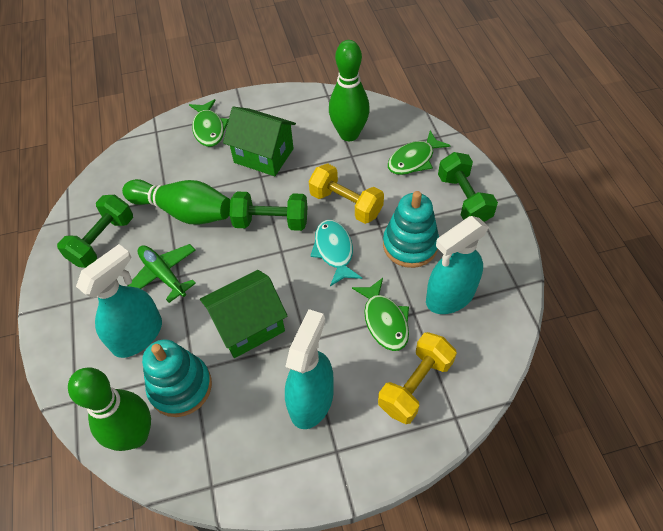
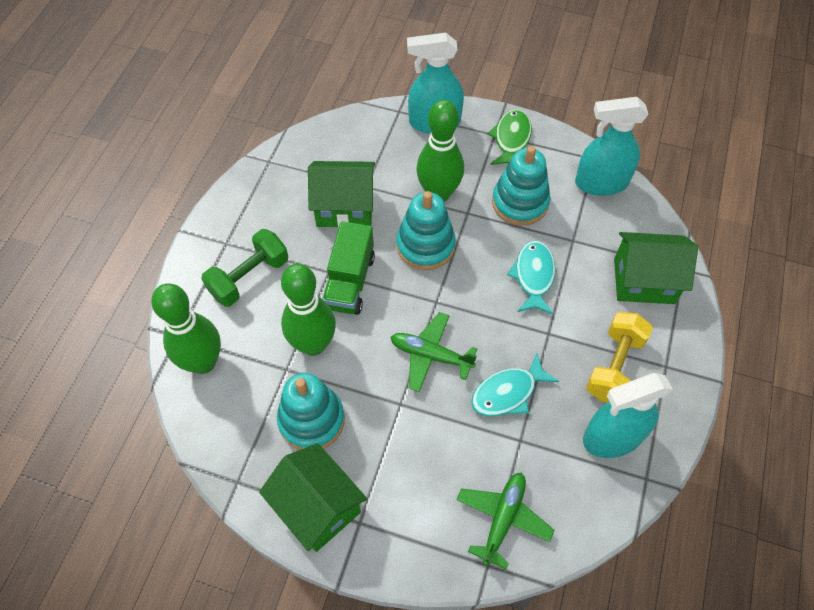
green dumbbell: 3 -> 1
green fish: 3 -> 1
green house: 2 -> 3
green plane: 1 -> 2
green truck: 0 -> 1
turquoise fish: 1 -> 2
turquoise stacking toy: 2 -> 3
yellow dumbbell: 2 -> 1

